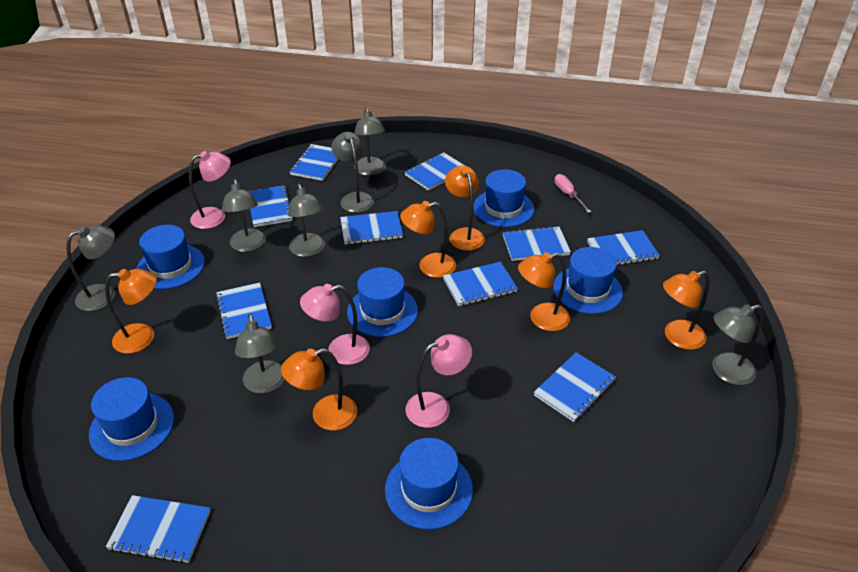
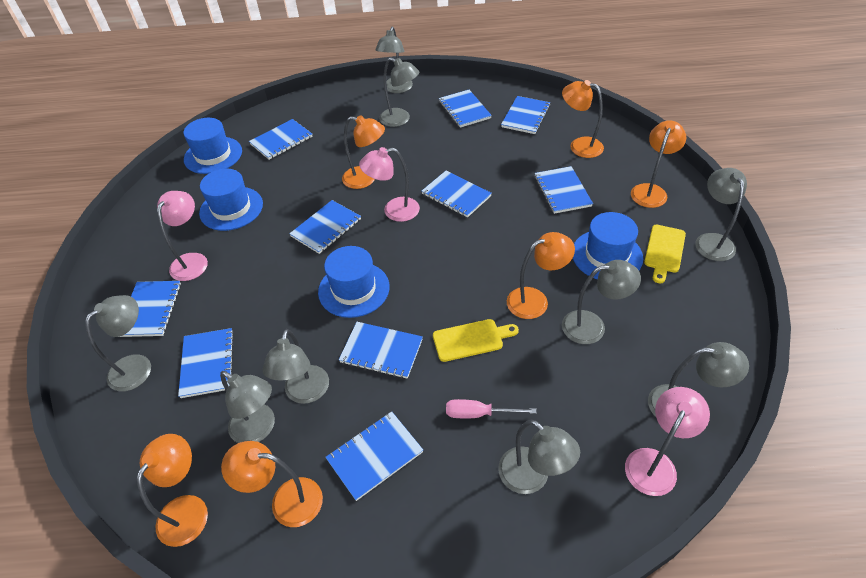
blue hat: 6 -> 4
grey lamp: 7 -> 9
yellow cutting board: 0 -> 2

